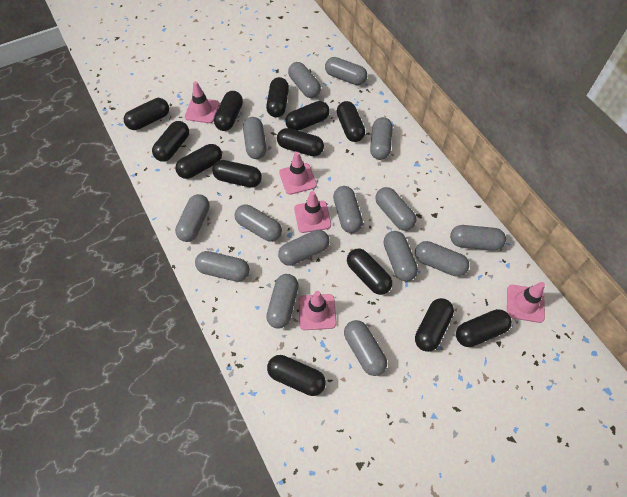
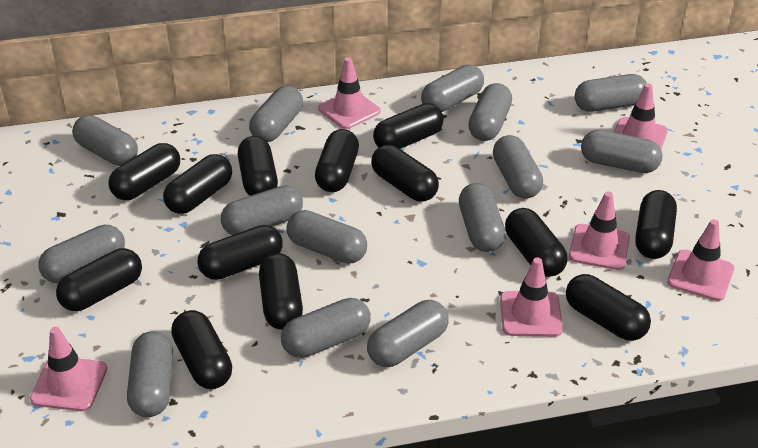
grey capsule: 15 -> 14
pink traffic cone: 5 -> 6

